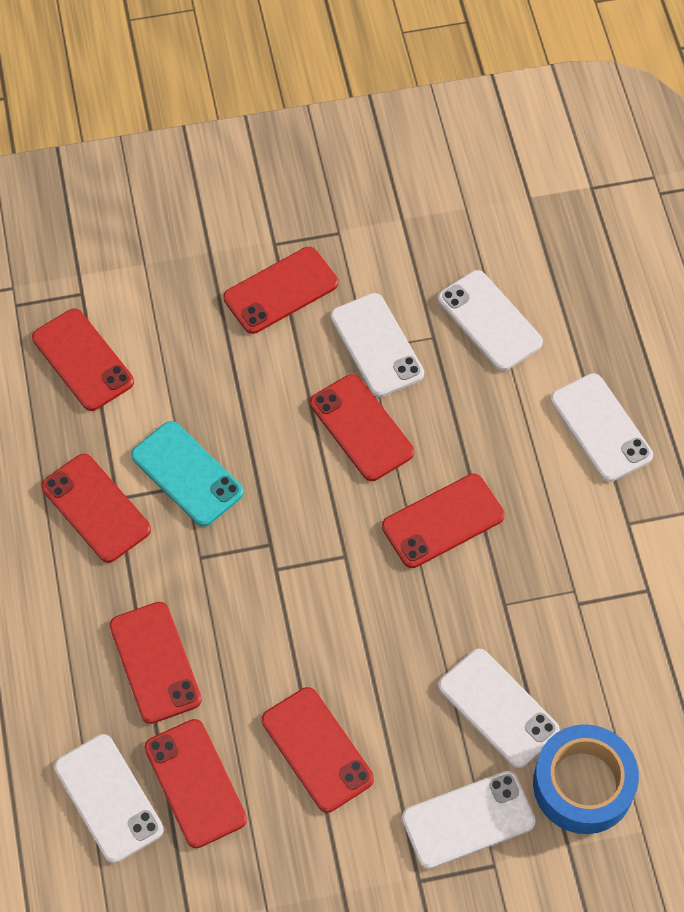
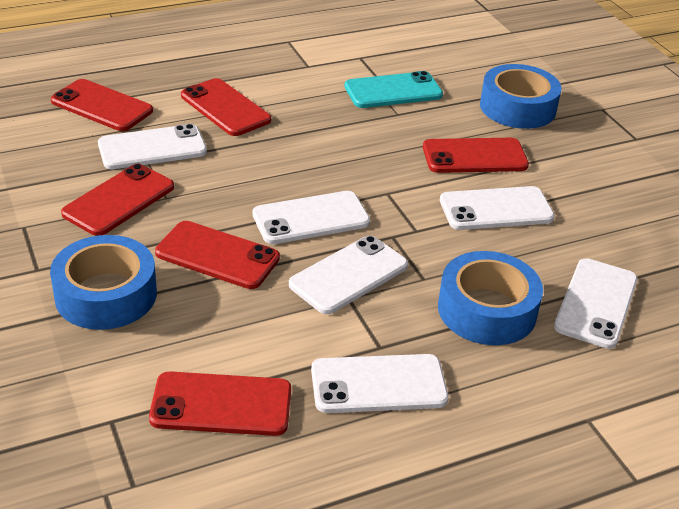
blue tape: 1 -> 3
red phone: 8 -> 6

